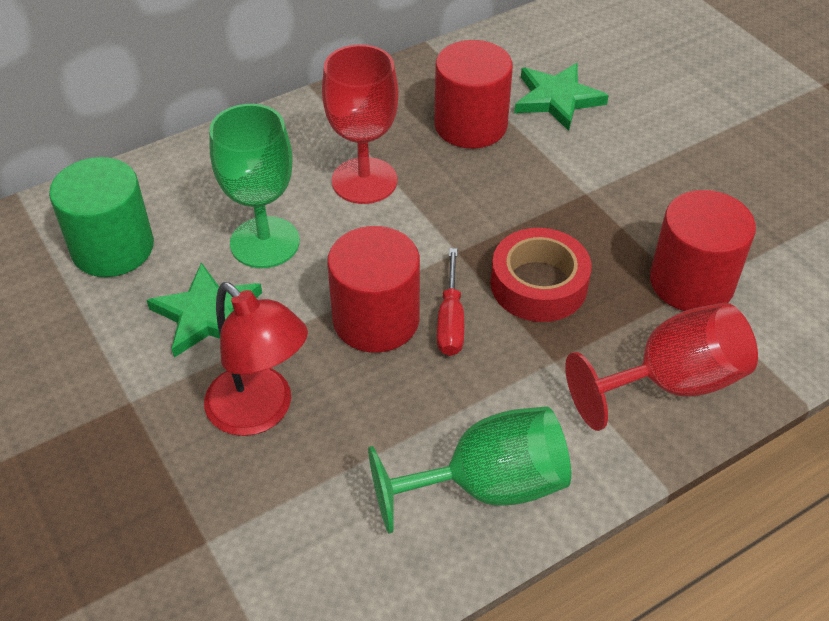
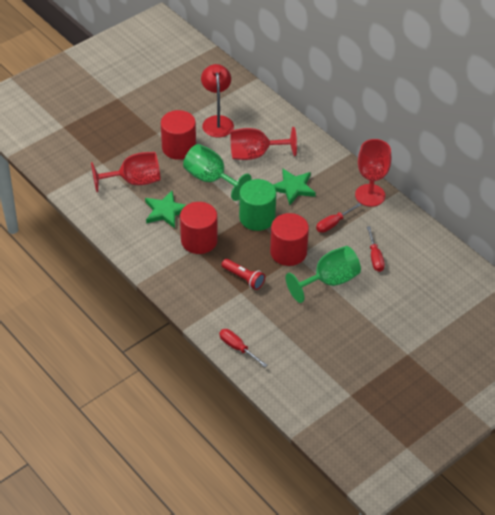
red flashlight: 0 -> 1
red goblet: 2 -> 3
red screwdriver: 1 -> 3
red tape: 1 -> 0

